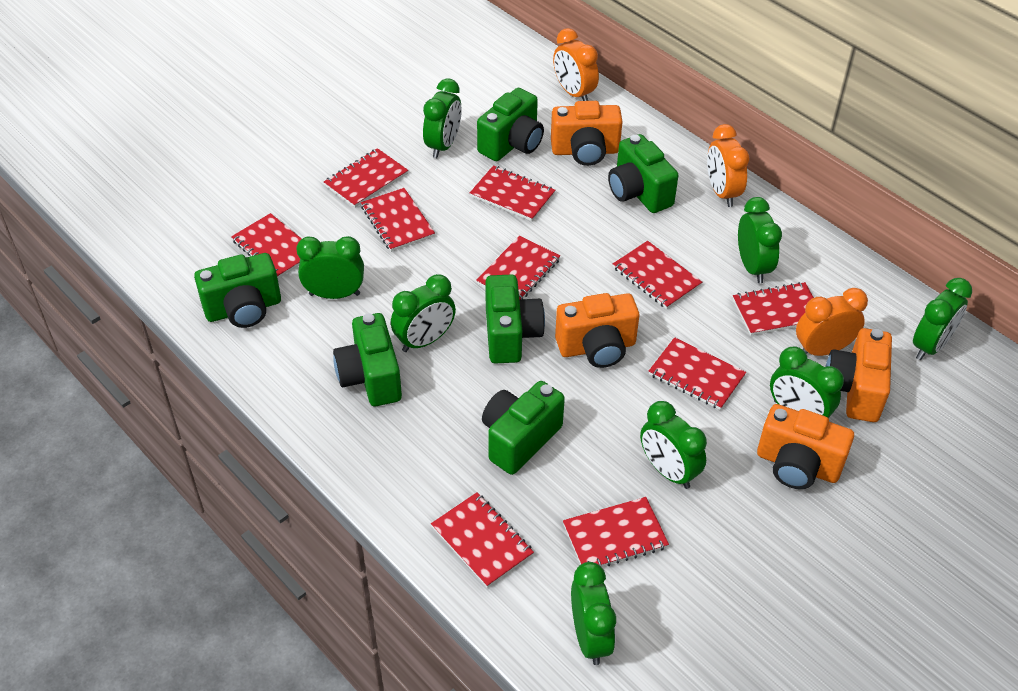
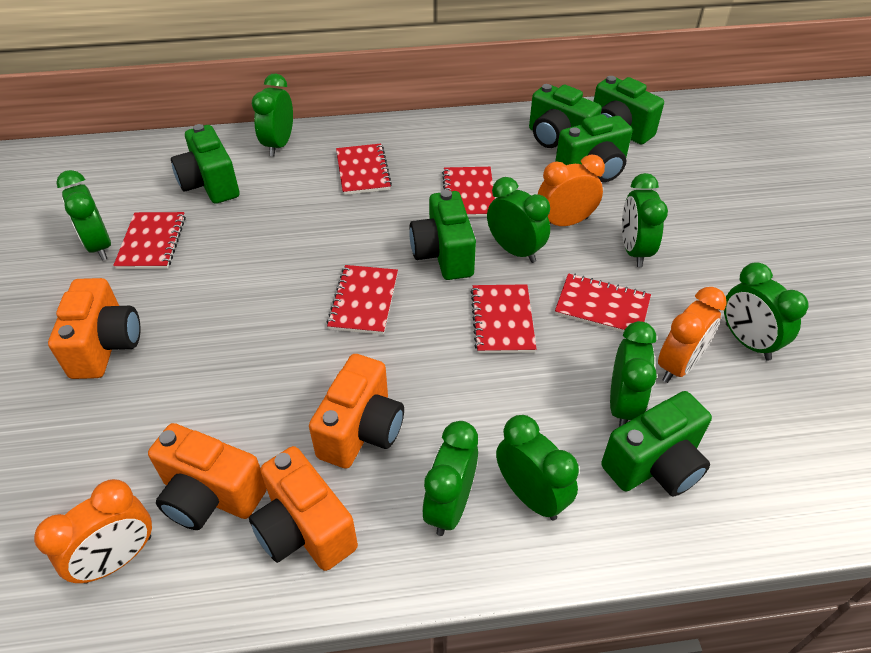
red notebook: 10 -> 6

